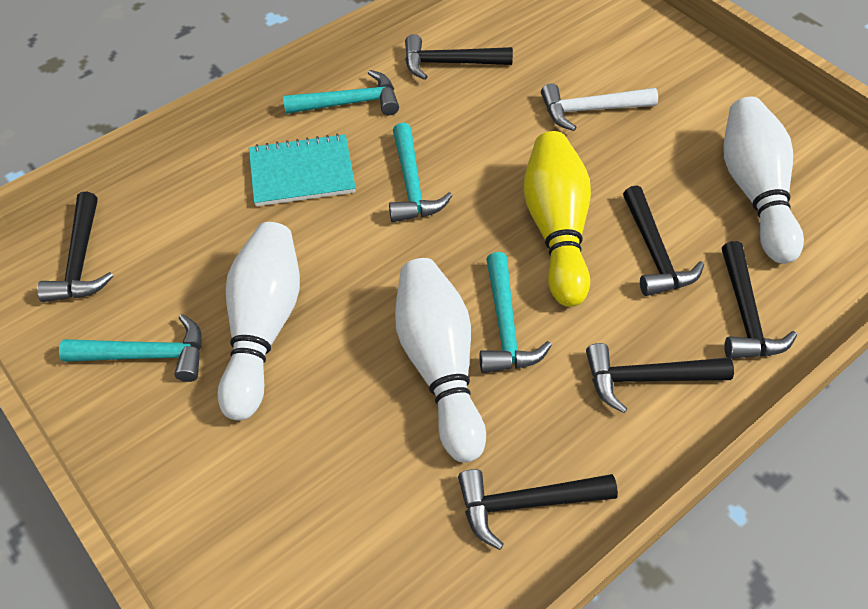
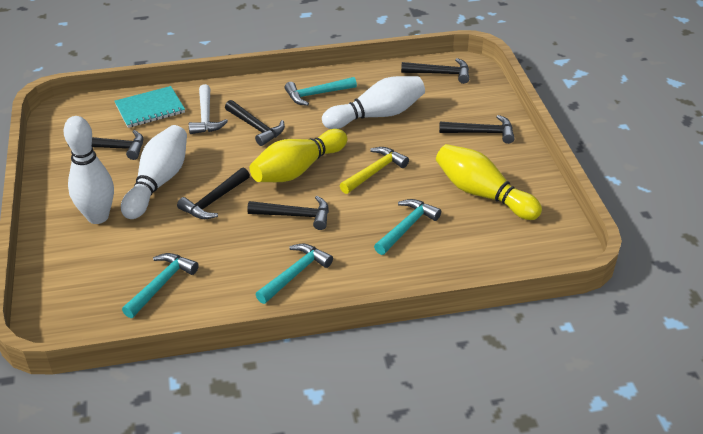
yellow bowling pin: 1 -> 2
yellow hammer: 0 -> 1

